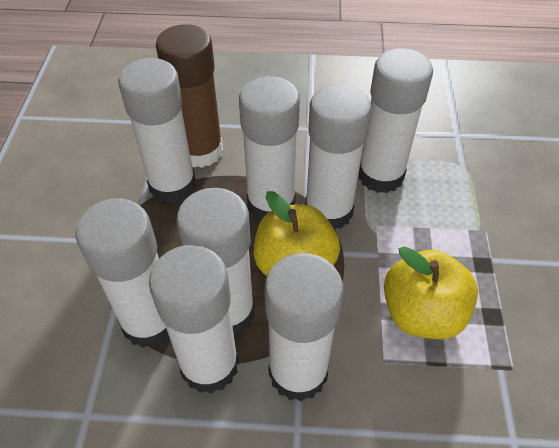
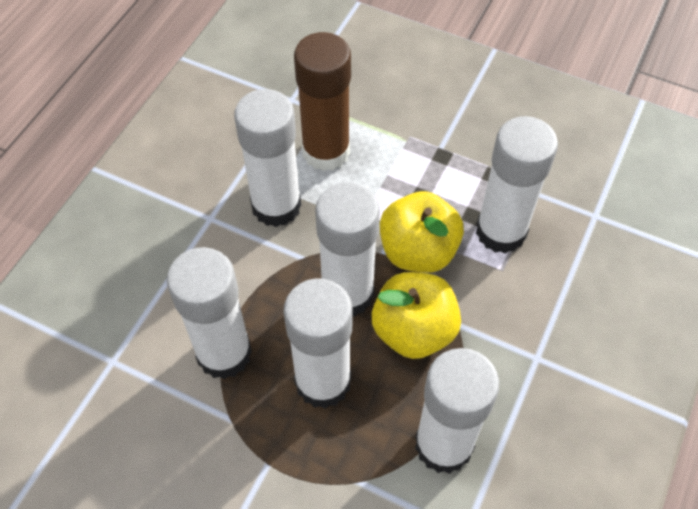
white glue stick: 8 -> 6

